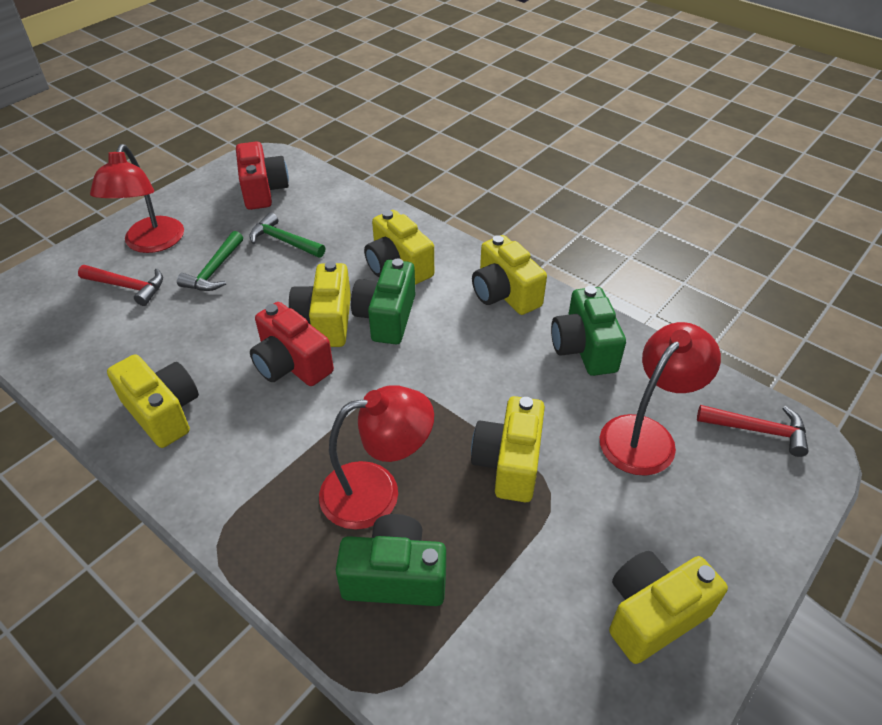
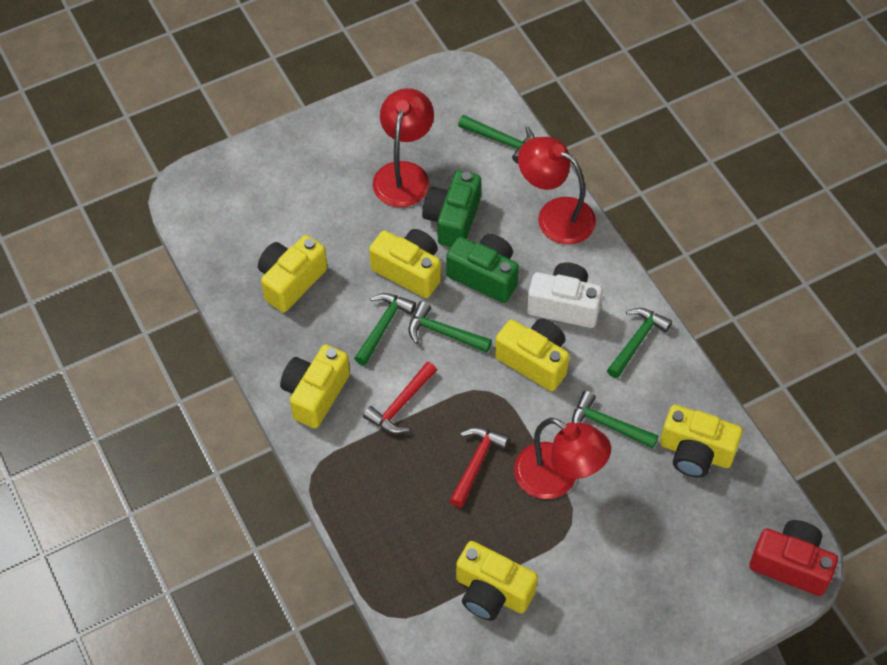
green camera: 3 -> 2
green hammer: 2 -> 5
red camera: 2 -> 1
white camera: 0 -> 1

